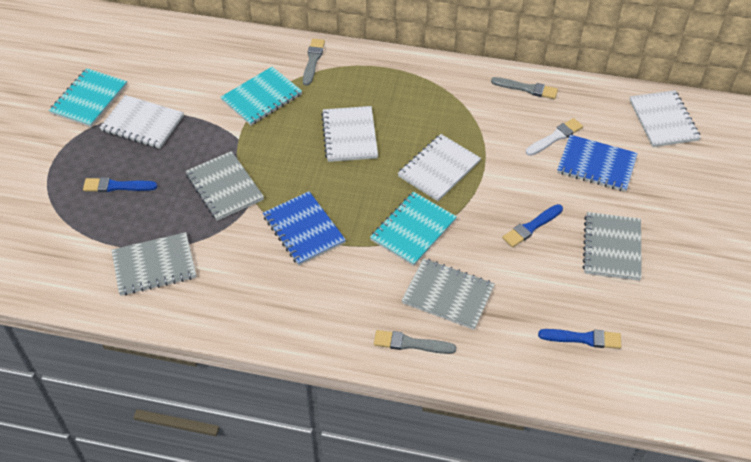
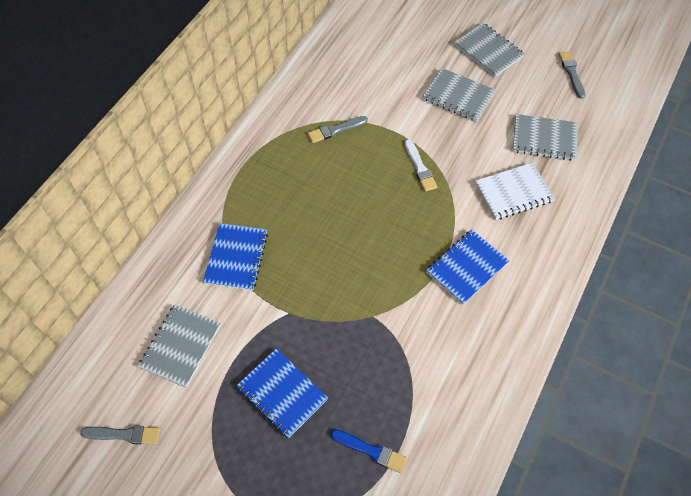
blue brush: 3 -> 1
blue notebook: 2 -> 3
turquoise notebook: 3 -> 0
white notebook: 4 -> 1

